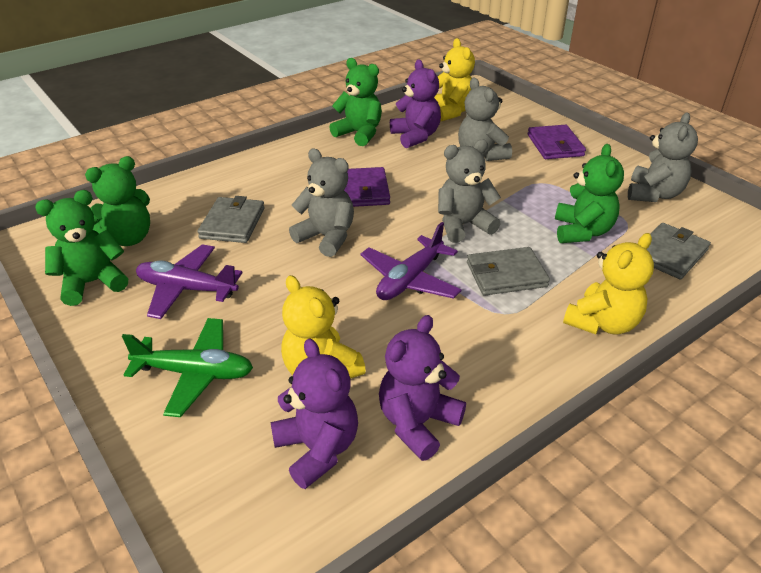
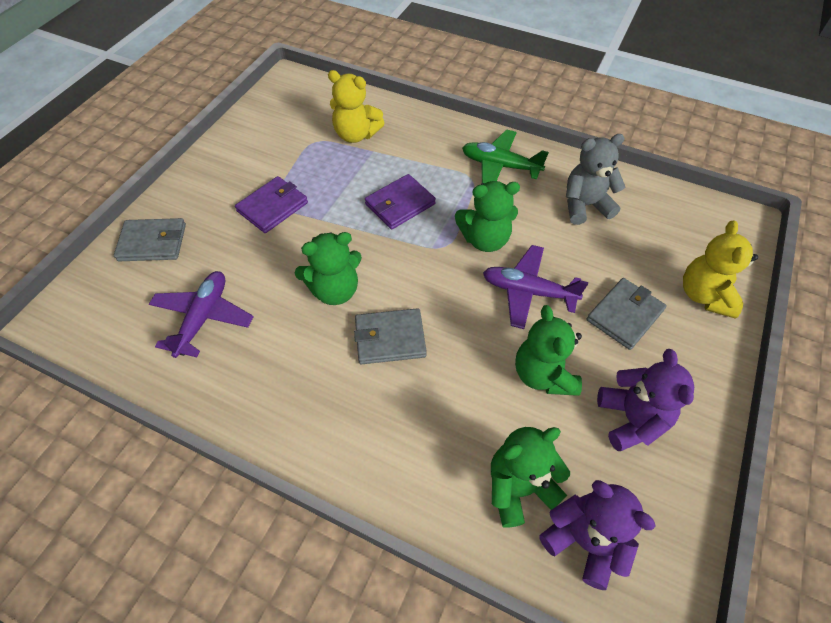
grey teddy bear: 4 -> 1
purple teddy bear: 3 -> 2
yellow teddy bear: 3 -> 2

